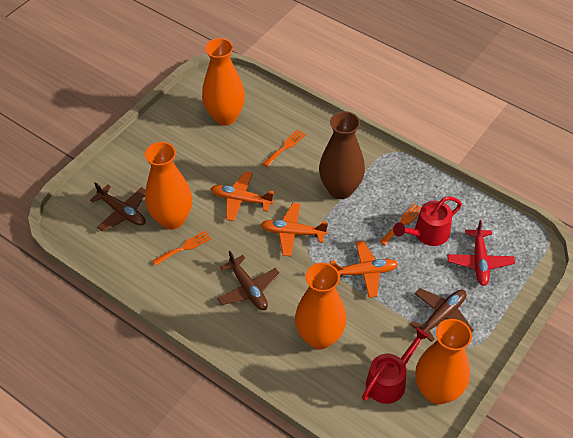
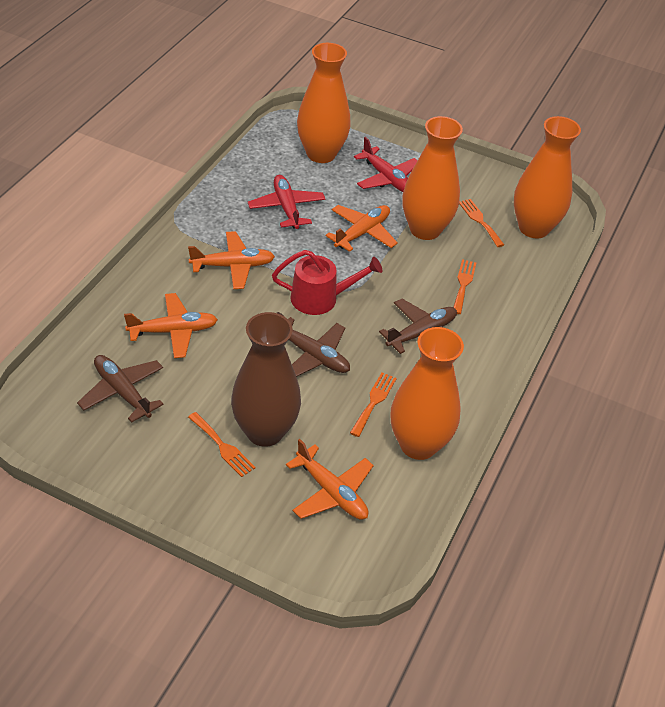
orange fork: 3 -> 4
orange plane: 3 -> 4
red plane: 1 -> 2
red watering can: 2 -> 1

